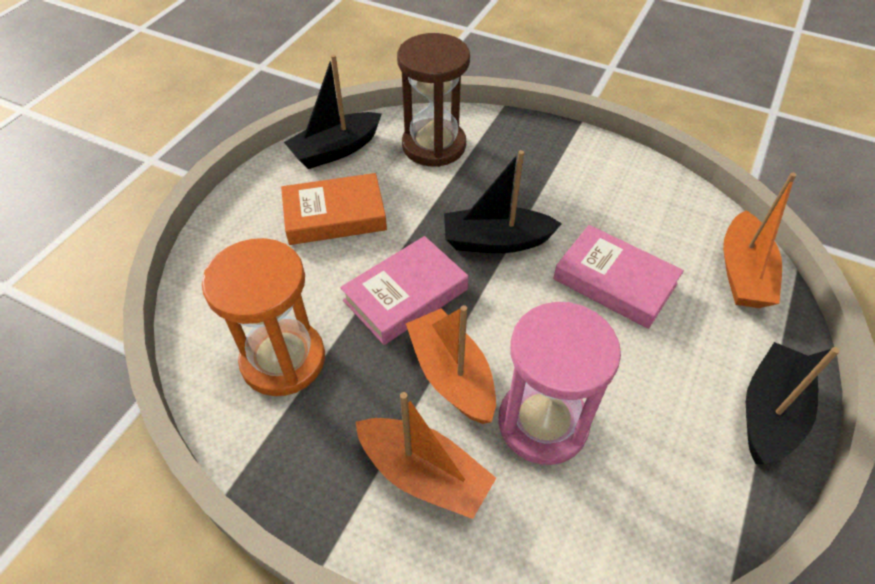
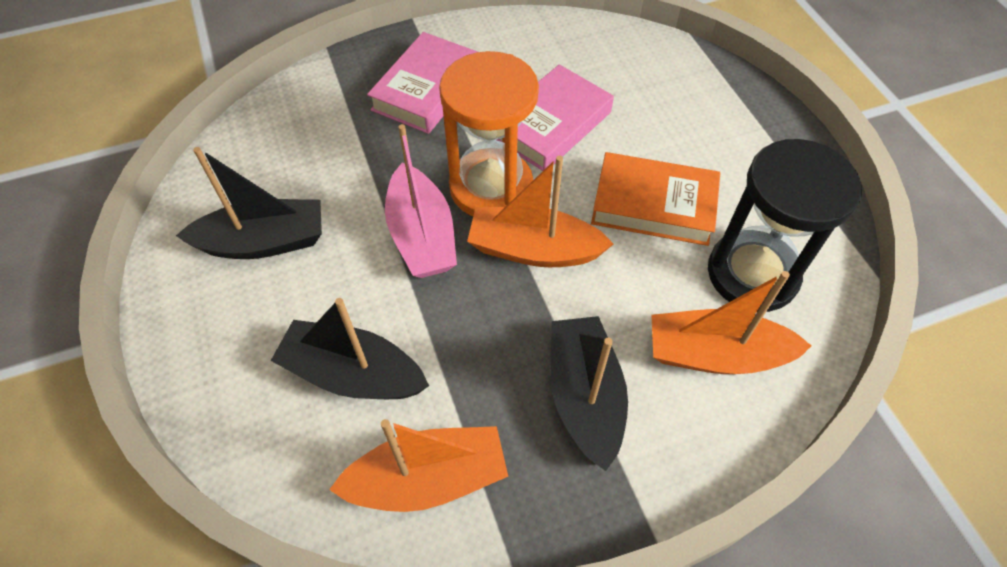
black hourglass: 0 -> 1
brown hourglass: 1 -> 0
pink boat: 0 -> 1
pink hourglass: 1 -> 0

